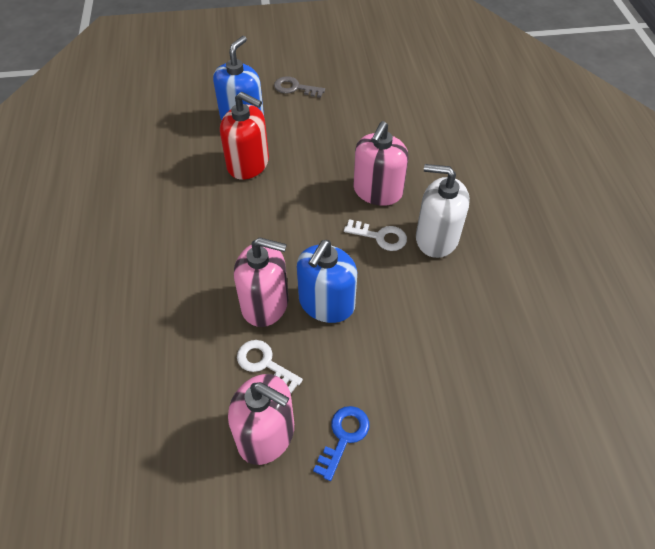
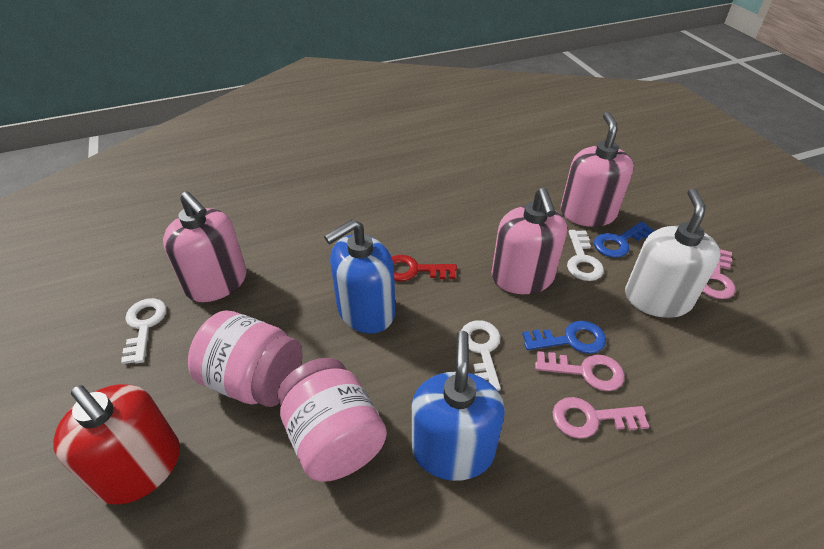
blue key: 1 -> 2
grey key: 1 -> 0
pink jar: 0 -> 2
pink key: 0 -> 3
red key: 0 -> 1
white key: 2 -> 3

